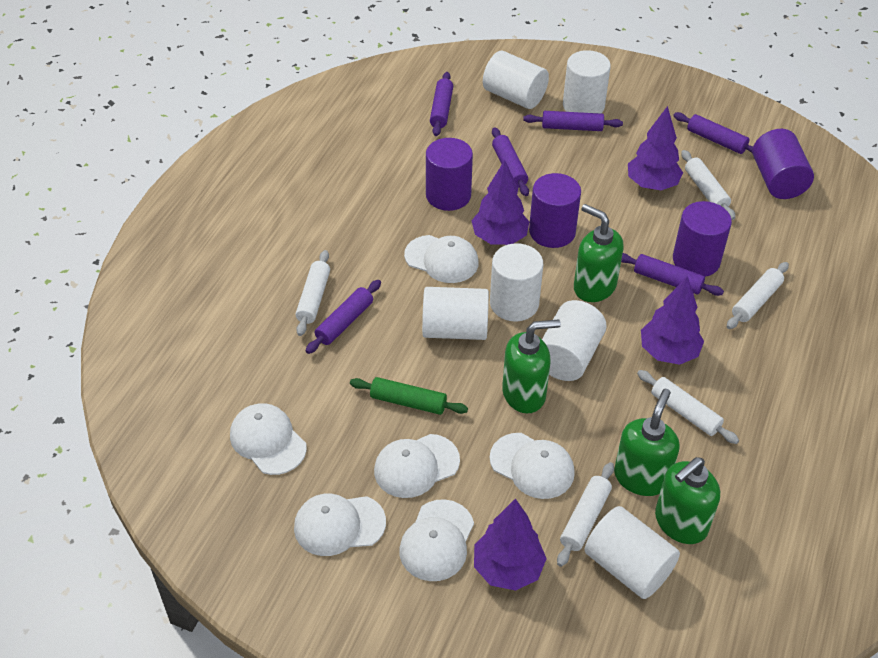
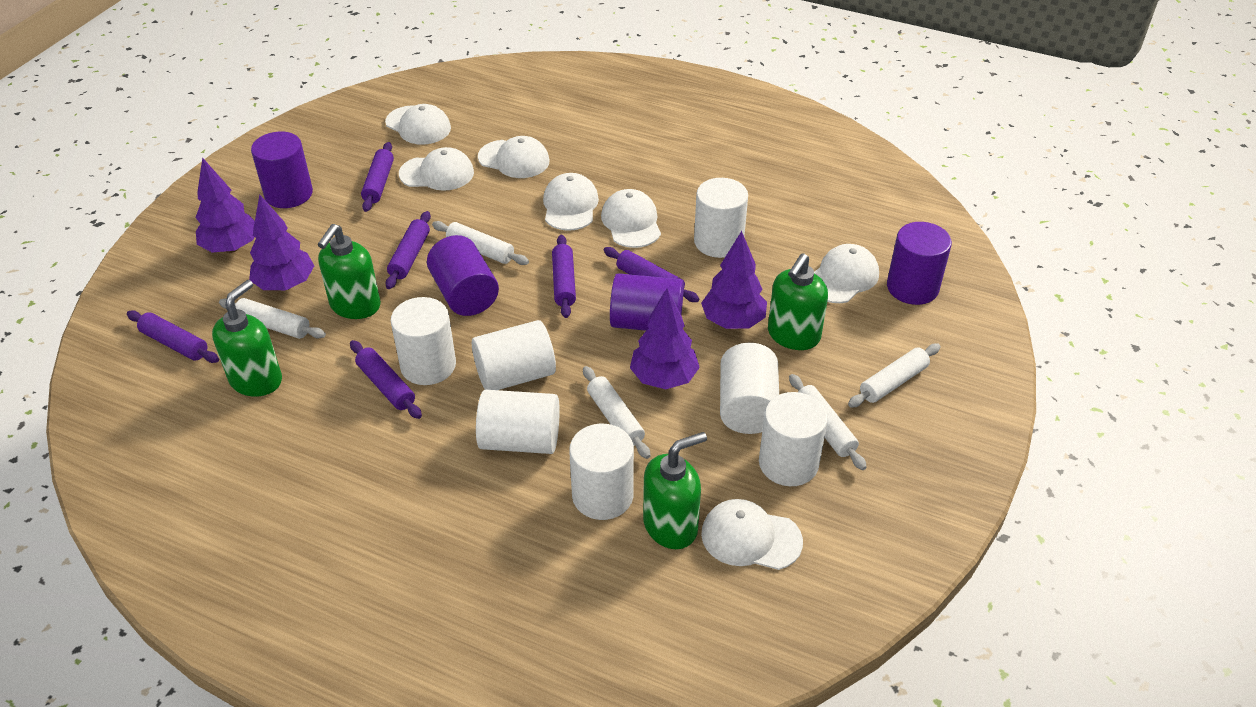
green rolling pin: 1 -> 0
white cap: 6 -> 7
white cylinder: 6 -> 7

